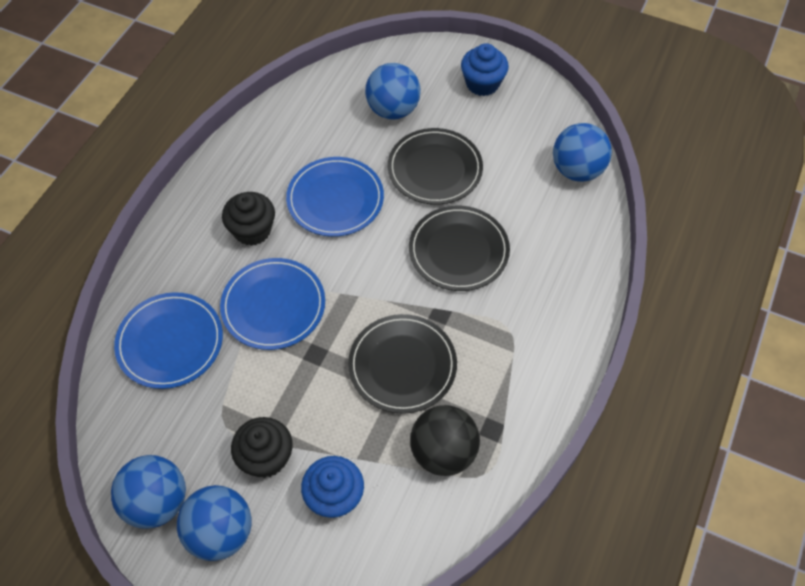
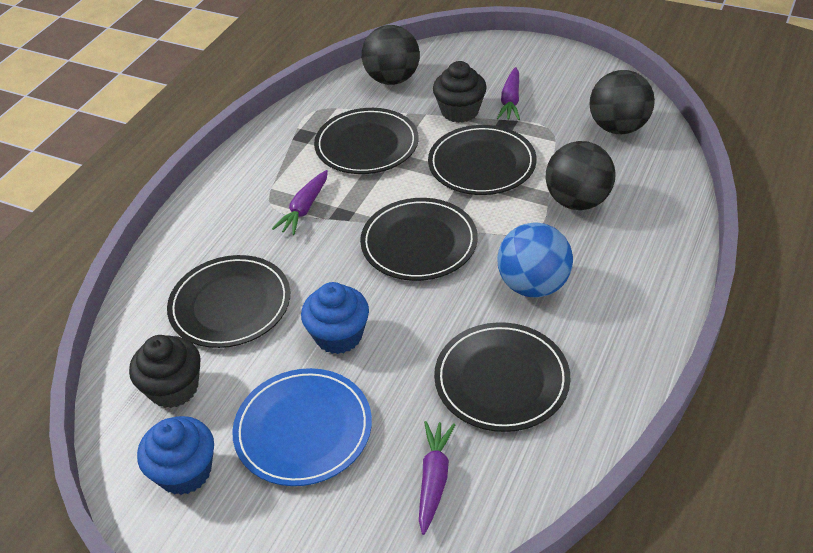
black ball: 1 -> 3
black plate: 3 -> 5
blue ball: 4 -> 1
blue plate: 3 -> 1
purple carrot: 0 -> 3

